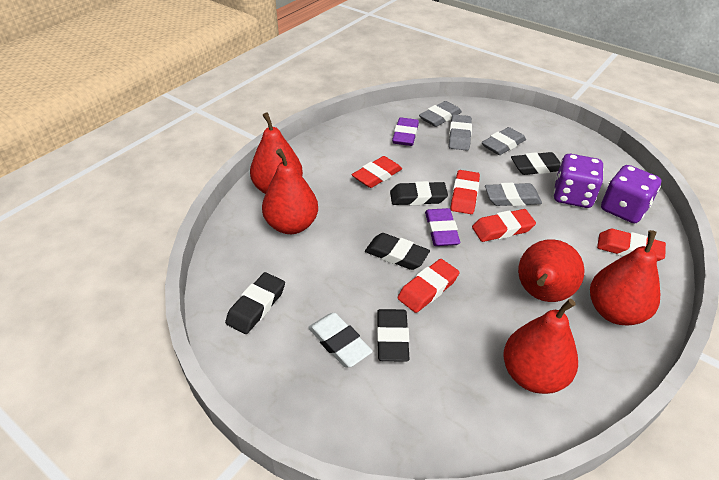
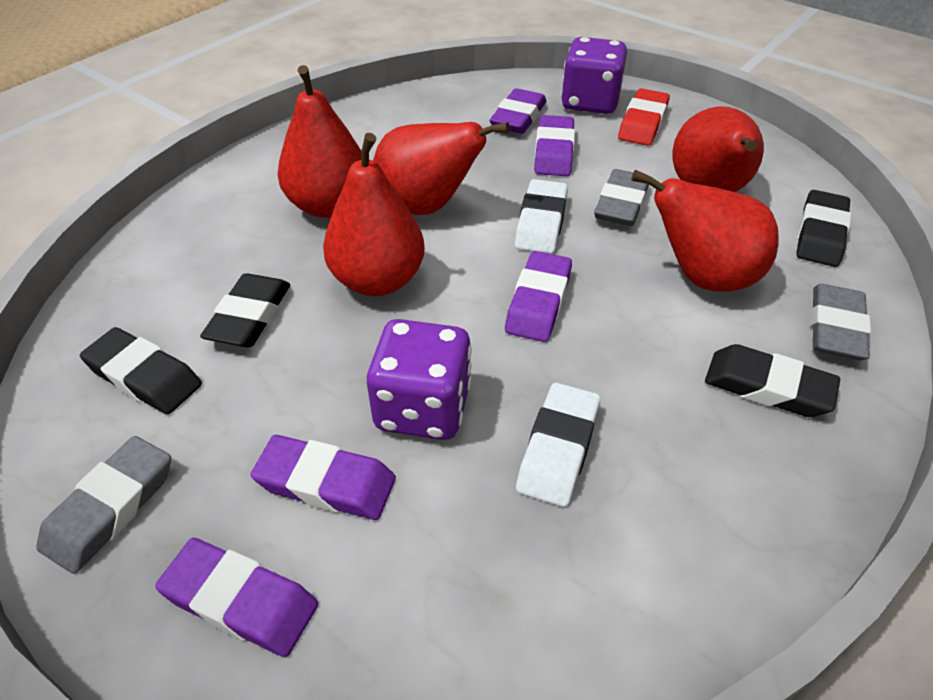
black eraser: 5 -> 4
grey eraser: 4 -> 3
purple eraser: 2 -> 5
red eraser: 5 -> 1
white eraser: 1 -> 2

